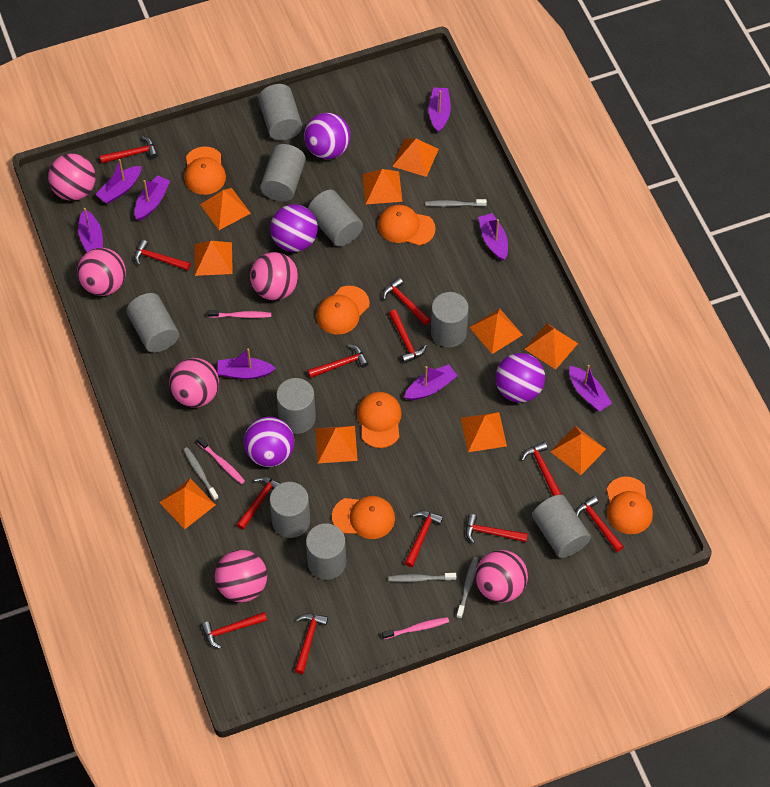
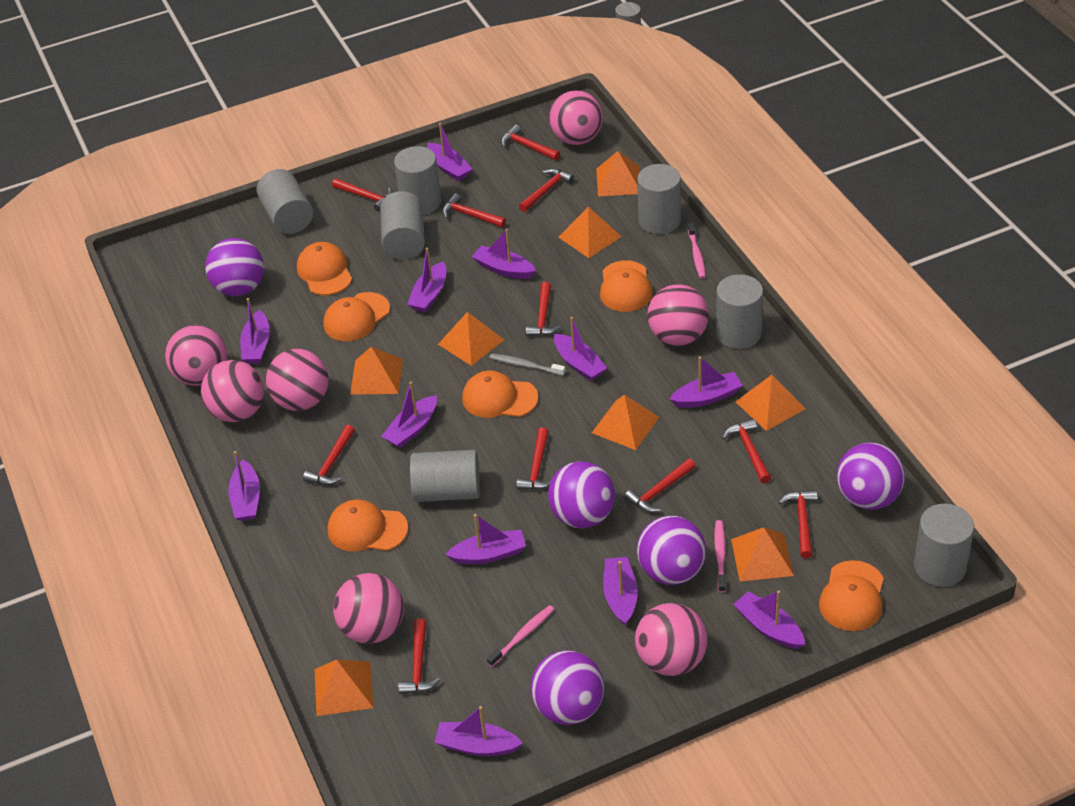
grey cylinder: 9 -> 7
grey toothbrush: 4 -> 1
orange pyramid: 10 -> 8
pink ball: 6 -> 7
purple ball: 4 -> 5
purple boat: 8 -> 12
red hammer: 12 -> 11

